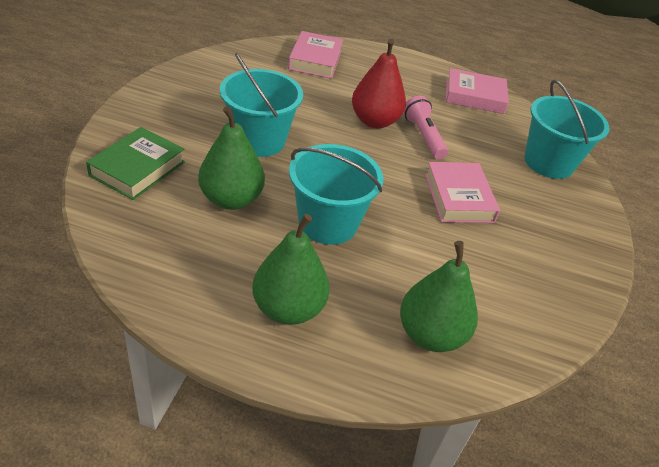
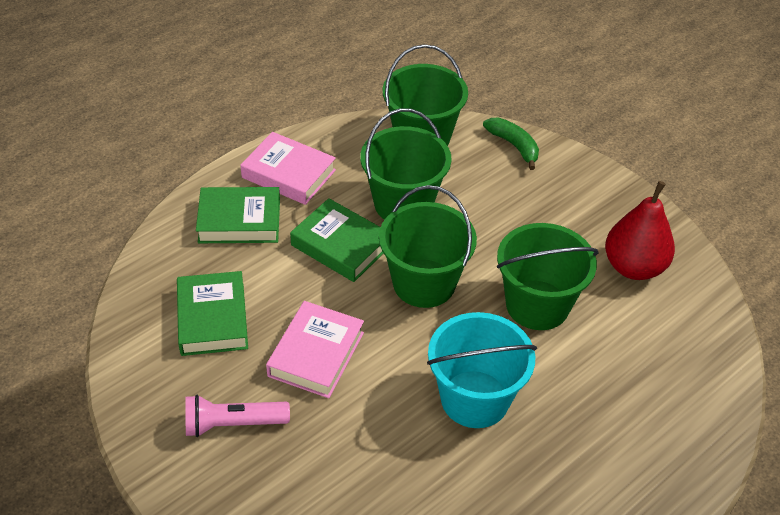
green banana: 0 -> 1
green book: 1 -> 3
green bucket: 0 -> 4
green pear: 3 -> 0
pink book: 3 -> 2
turquoise bucket: 3 -> 1

